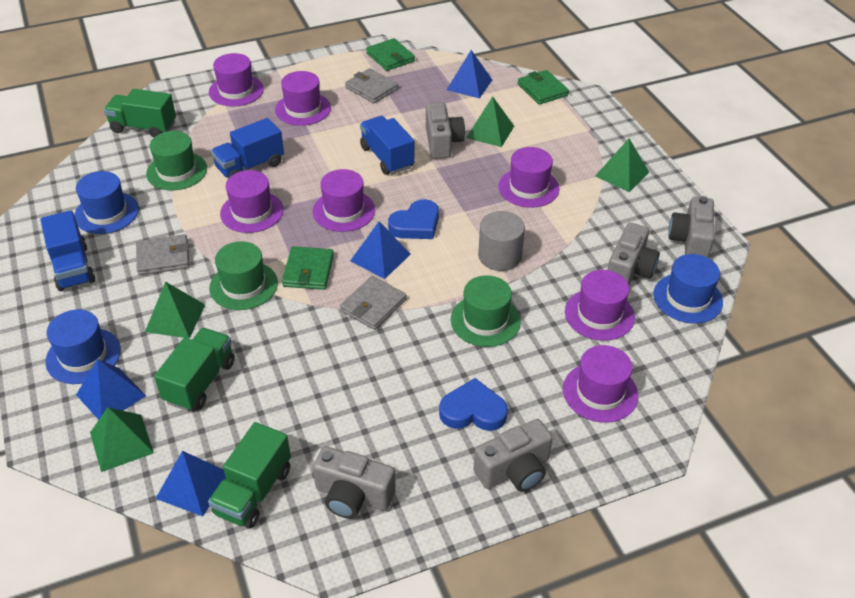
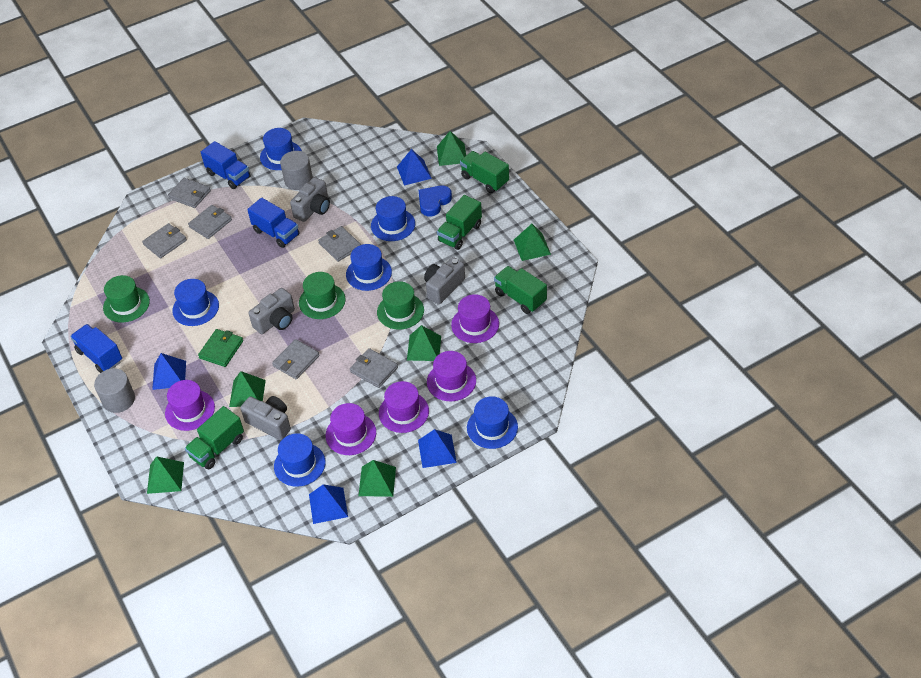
blue hat: 3 -> 6
blue heart: 2 -> 1
green pyramid: 4 -> 6
green truck: 3 -> 4
green wallet: 3 -> 1
grey camera: 5 -> 4
grey cylinder: 1 -> 2
grey wallet: 3 -> 6
purple hat: 7 -> 5

